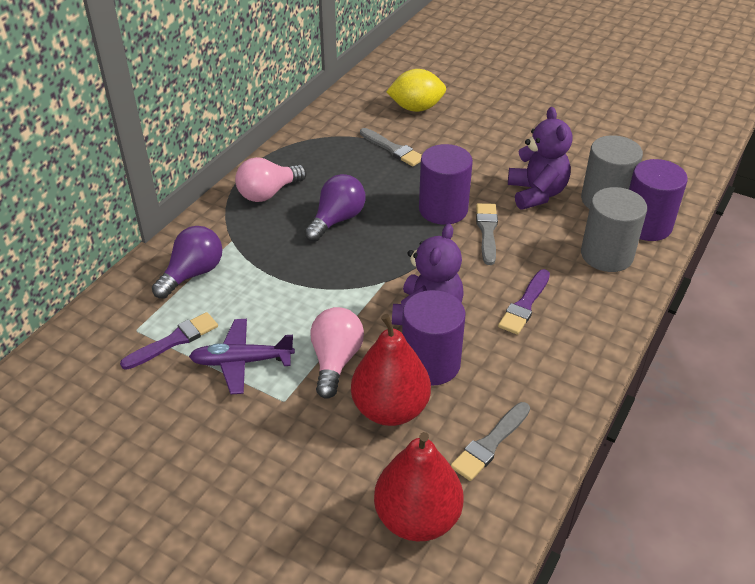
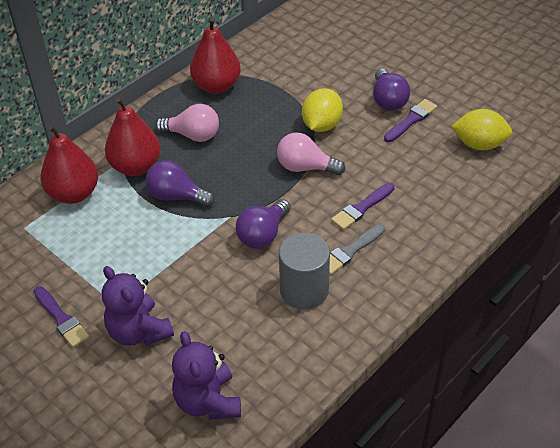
grey brush: 3 -> 1
grey cylinder: 2 -> 1
purple brush: 2 -> 3
purple cylinder: 3 -> 0
purple light bulb: 2 -> 3
purple plane: 1 -> 0
red pear: 2 -> 3
yellow lemon: 1 -> 2

